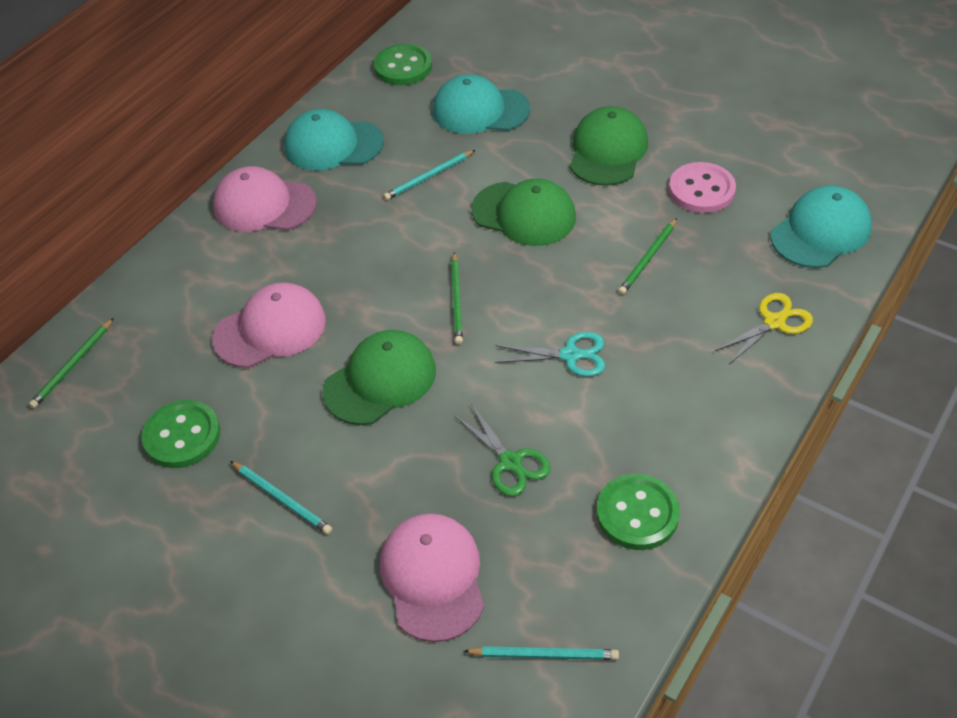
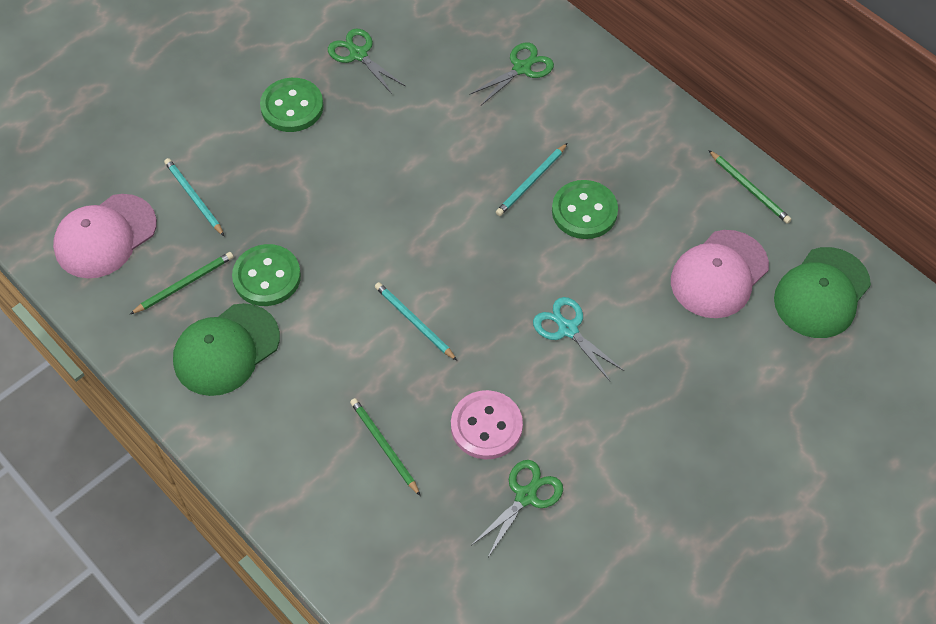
green cap: 3 -> 2
green scissors: 1 -> 3
pink cap: 3 -> 2
turquoise cap: 3 -> 0
yellow scissors: 1 -> 0

